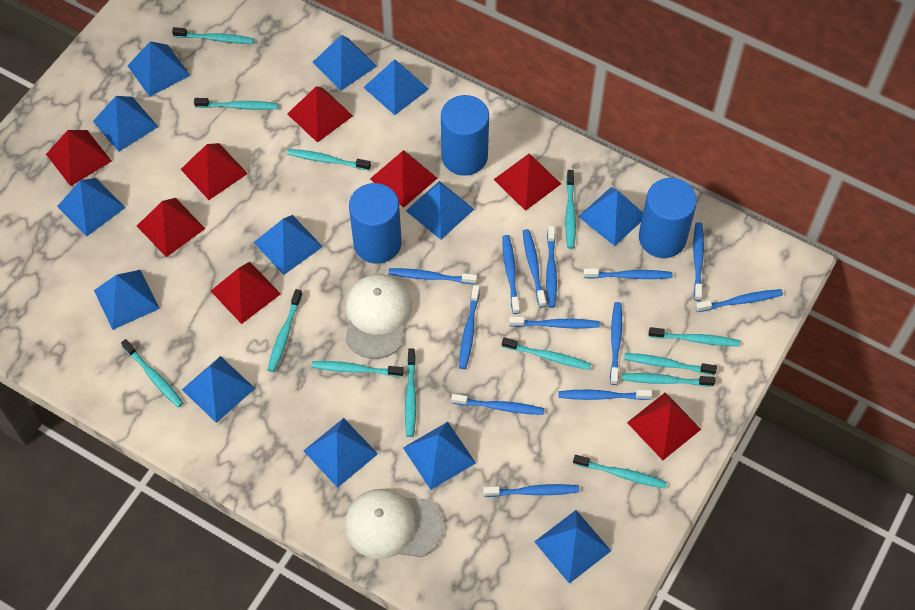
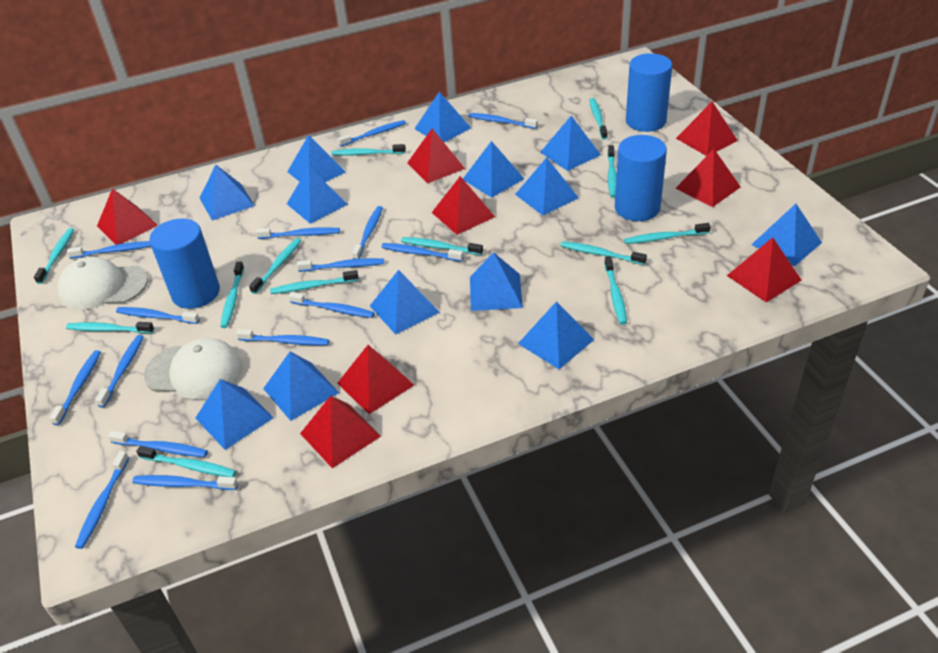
blue toothbrush: 13 -> 15

